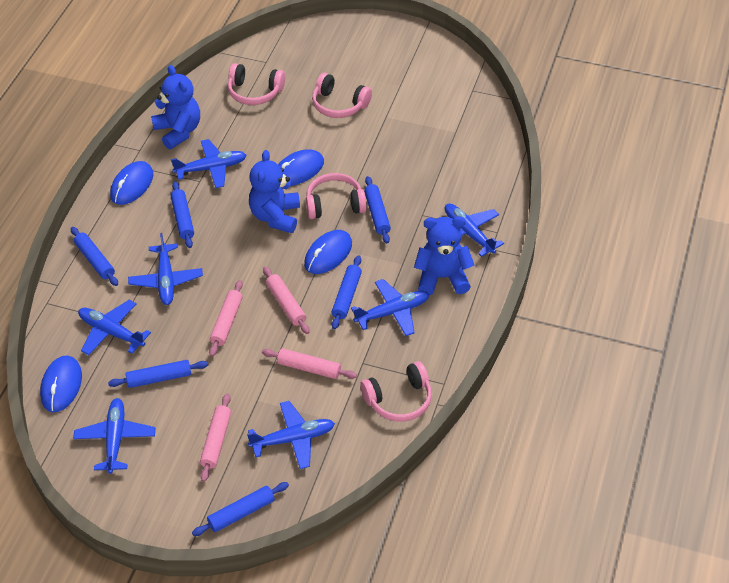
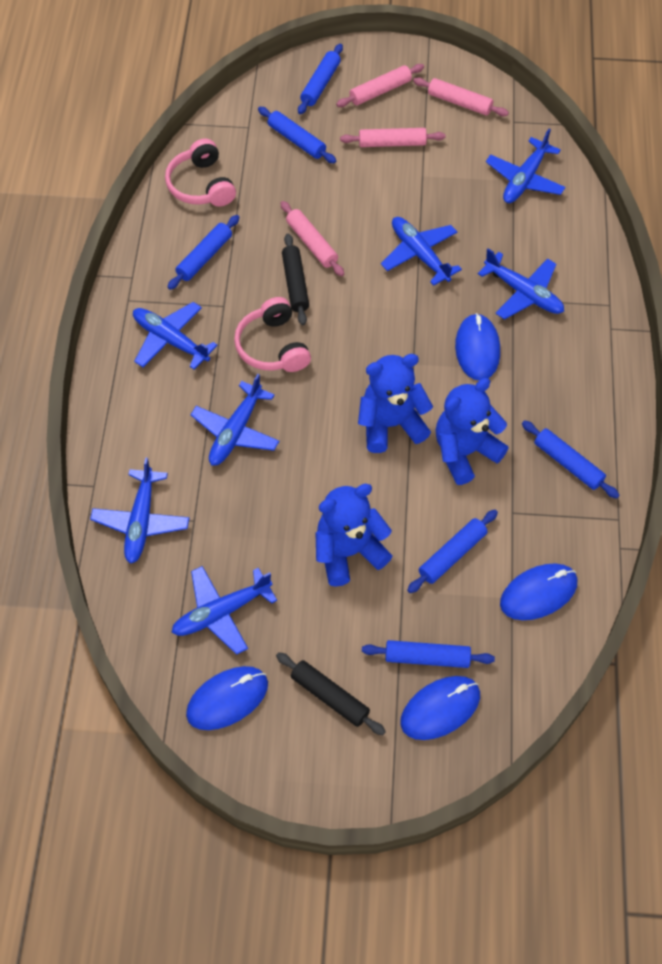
black rolling pin: 0 -> 2
pink headphones: 4 -> 2

